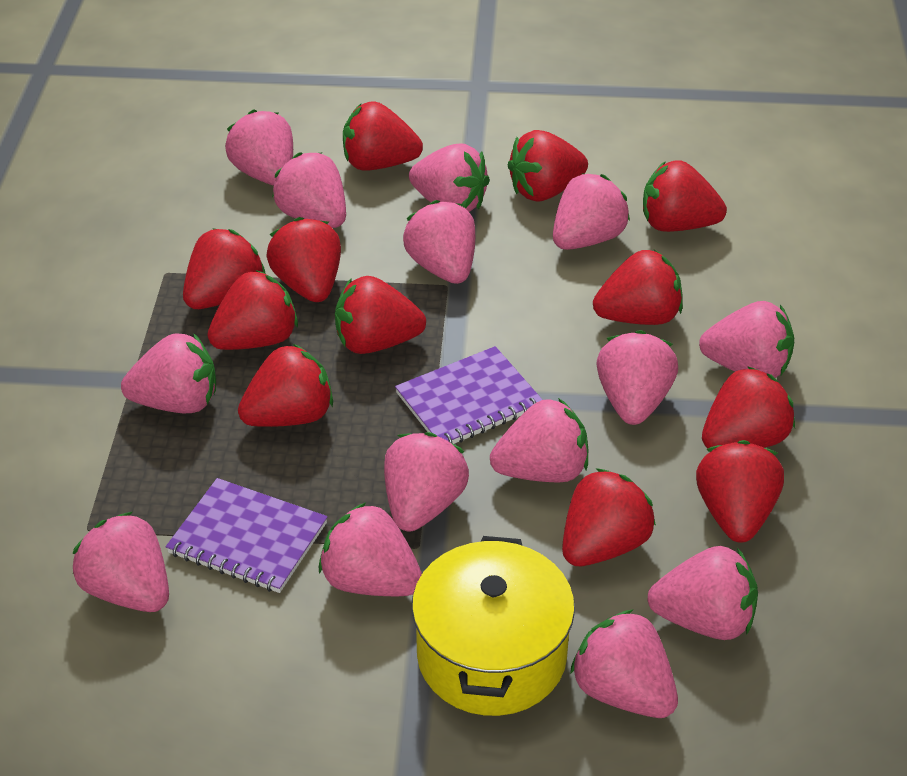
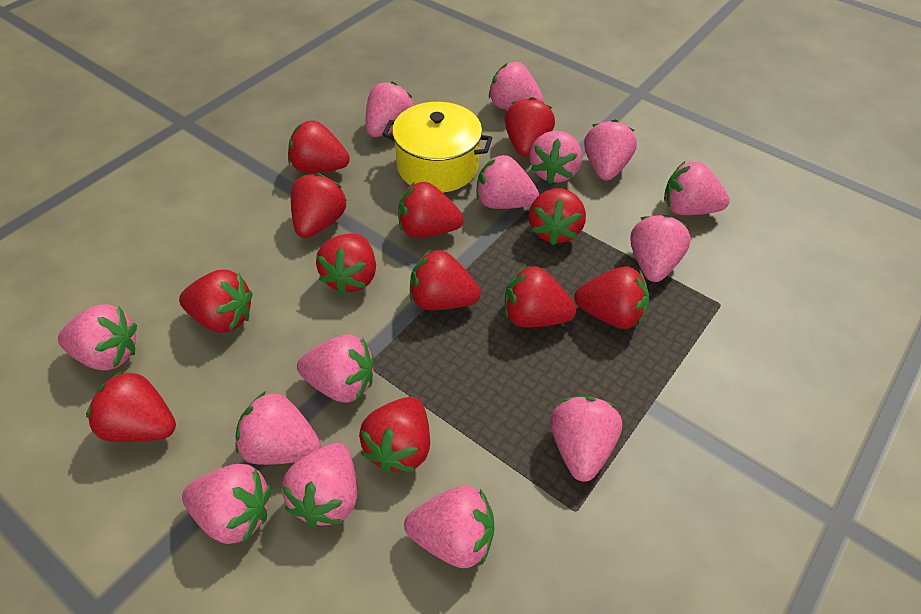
purple notebook: 2 -> 0

